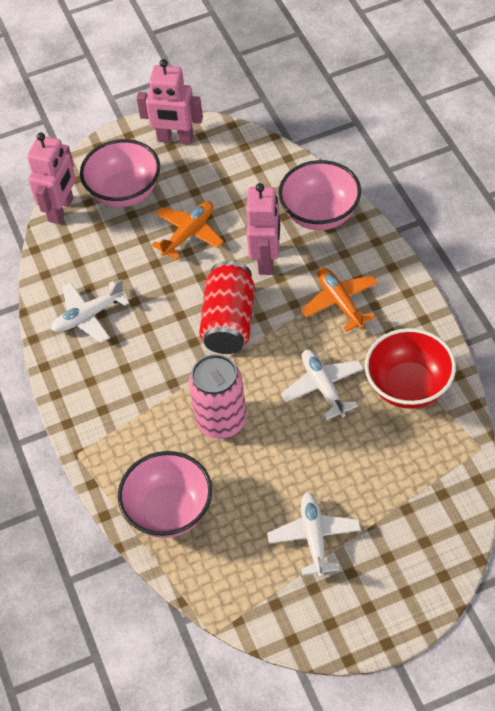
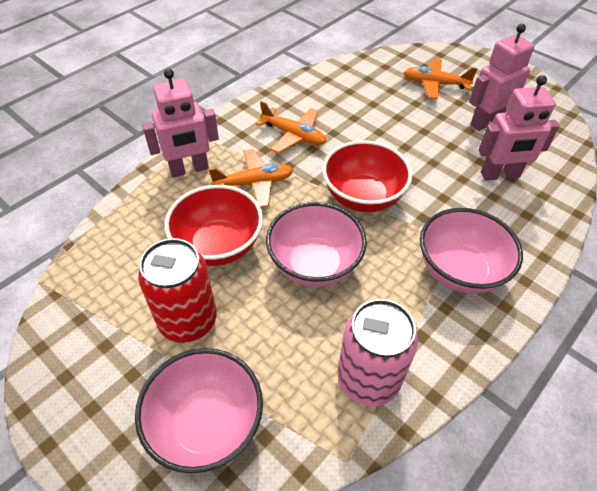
orange plane: 2 -> 3
red bowl: 1 -> 2
white plane: 3 -> 0

